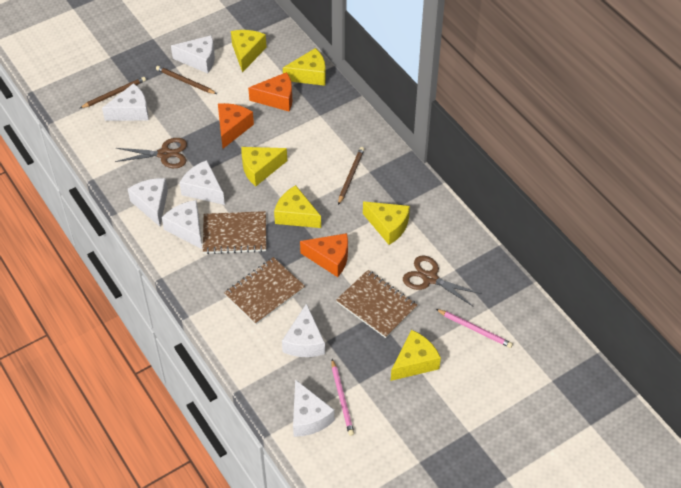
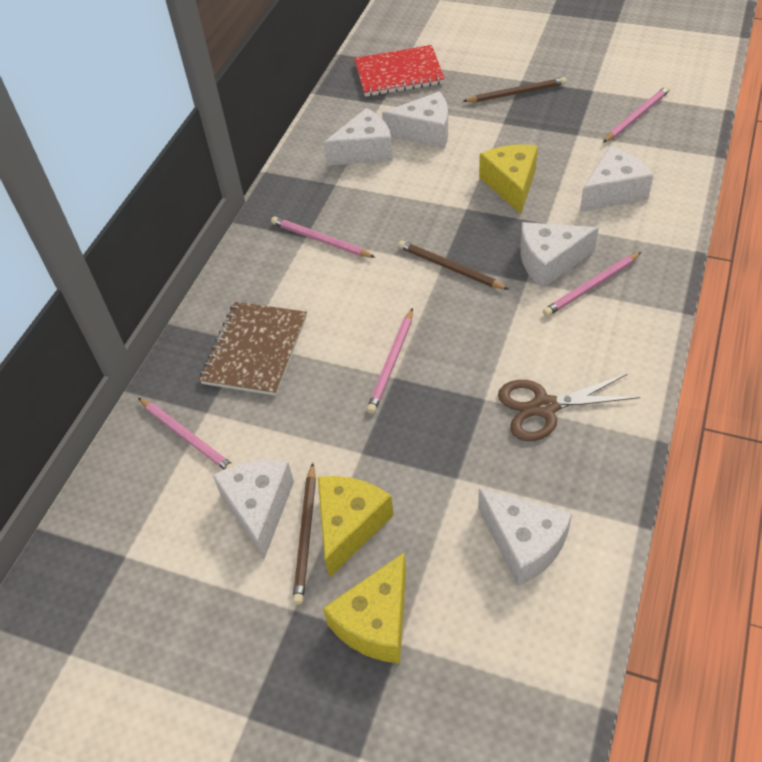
brown notebook: 3 -> 1
brown scissors: 2 -> 1
orange cheese: 3 -> 0
pink pencil: 2 -> 5
red notebook: 0 -> 1
white cheese: 7 -> 6
yellow cheese: 6 -> 3

